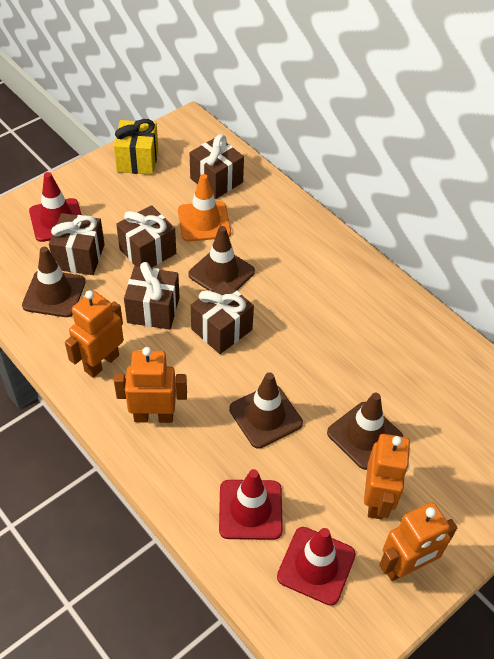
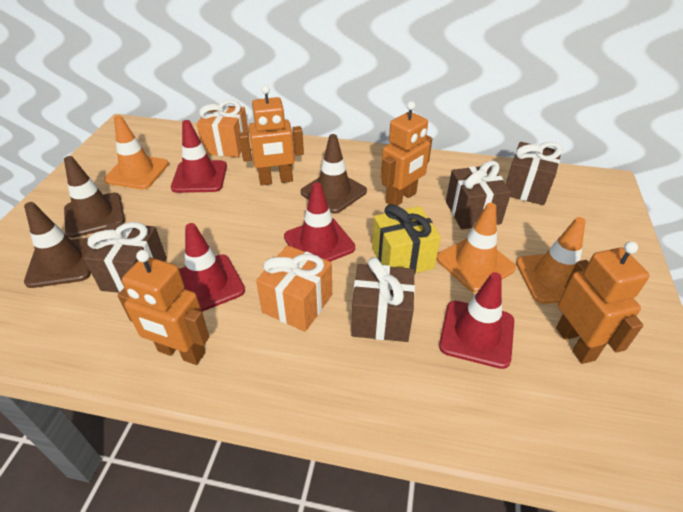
brown gift: 5 -> 4
brown traffic cone: 4 -> 3
orange gift: 0 -> 2
orange traffic cone: 1 -> 3
red traffic cone: 3 -> 4

